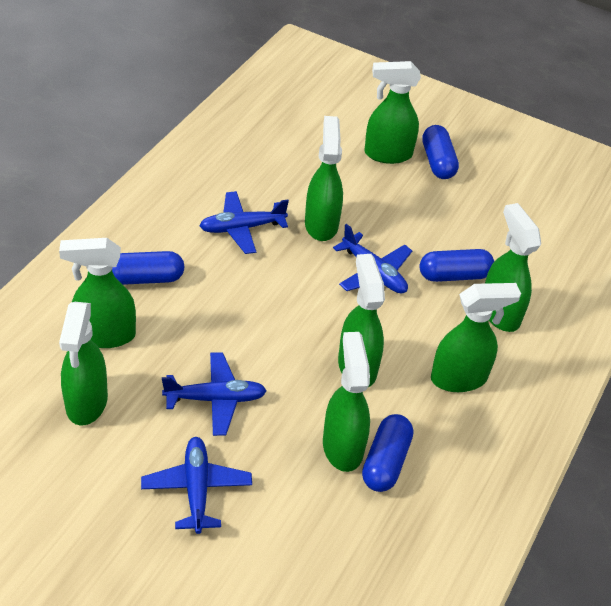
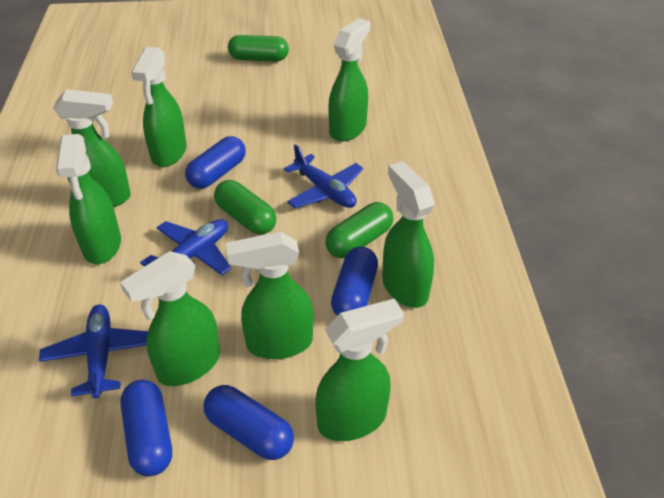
blue plane: 4 -> 3
green capsule: 0 -> 3

